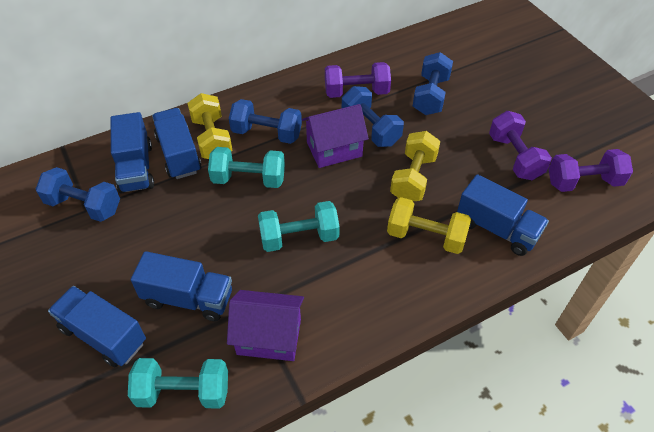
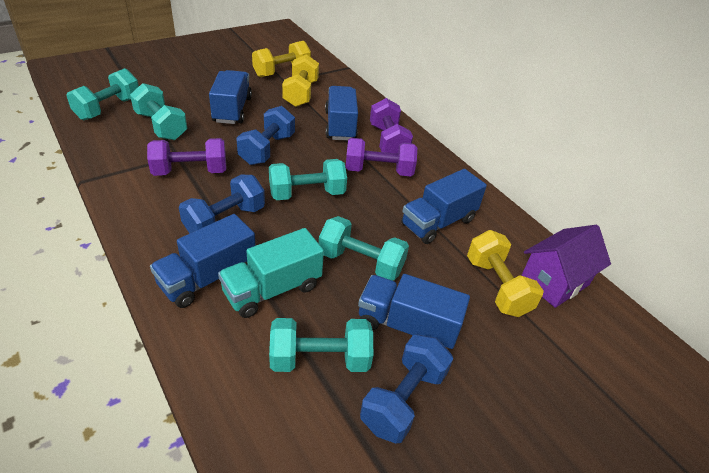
blue dumbbell: 4 -> 3
purple house: 2 -> 1
turquoise dumbbell: 3 -> 5
turquoise truck: 0 -> 1

